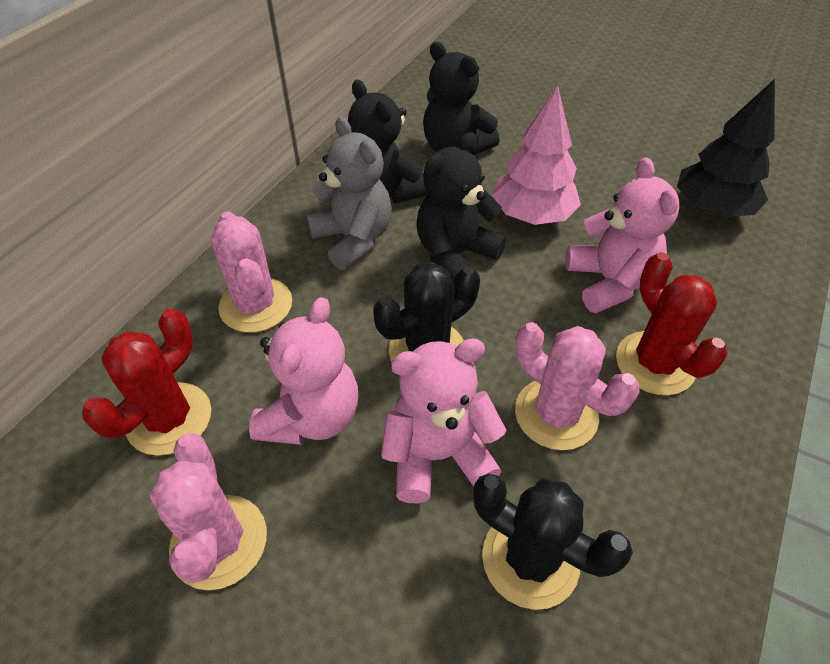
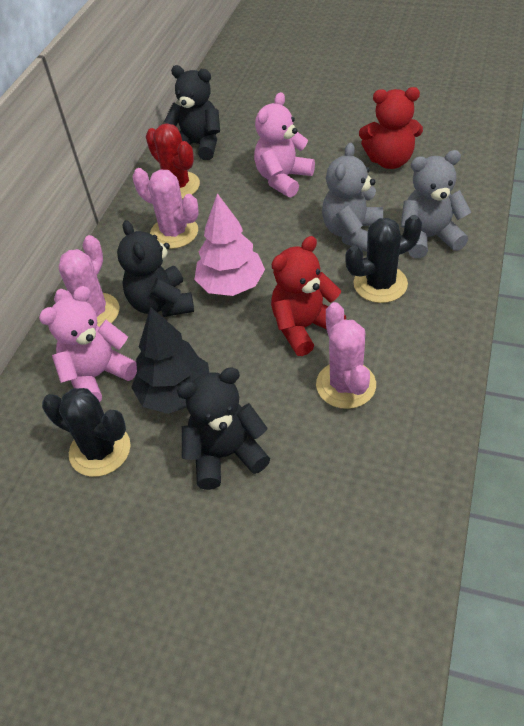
grey teddy bear: 1 -> 2
pink teddy bear: 3 -> 2
red cactus: 2 -> 1
red teddy bear: 0 -> 2

